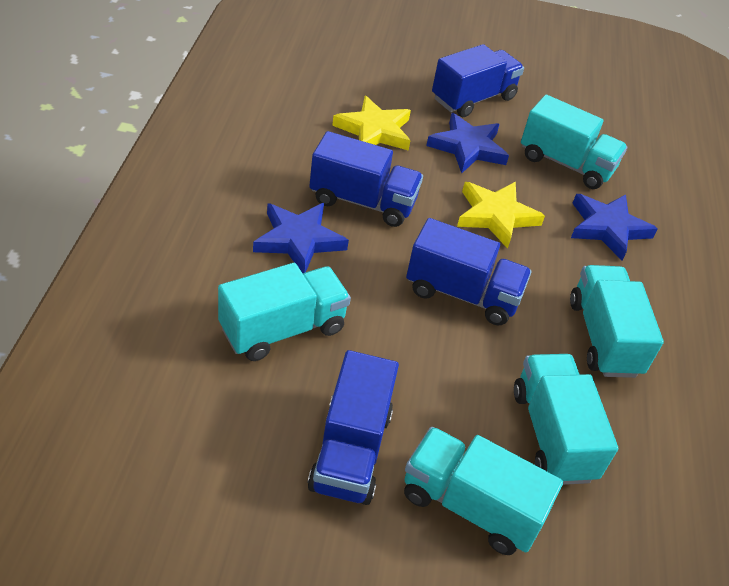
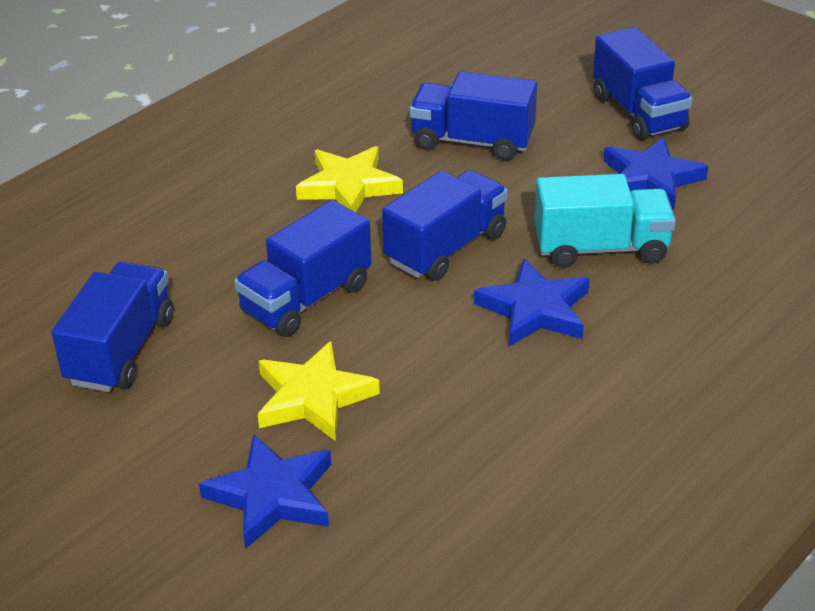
blue truck: 4 -> 5
turquoise truck: 5 -> 1

